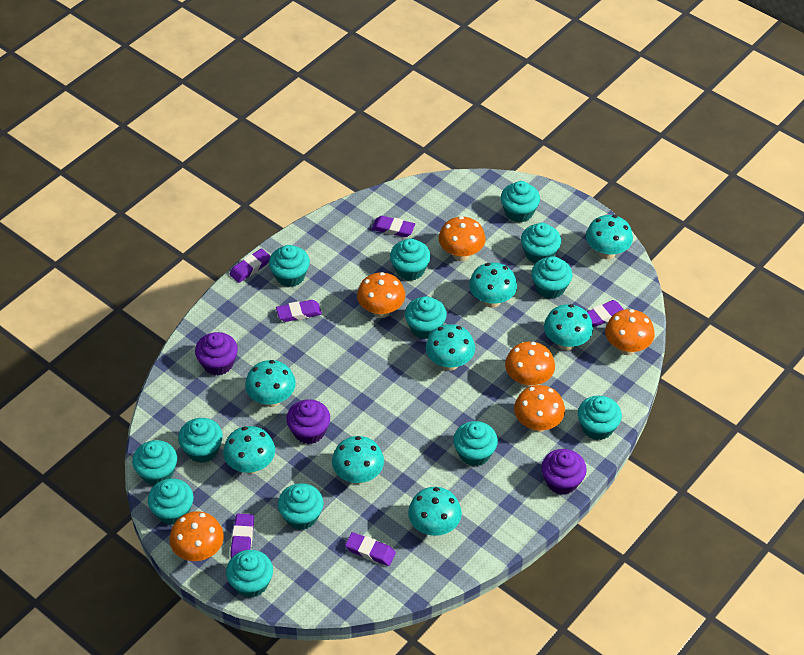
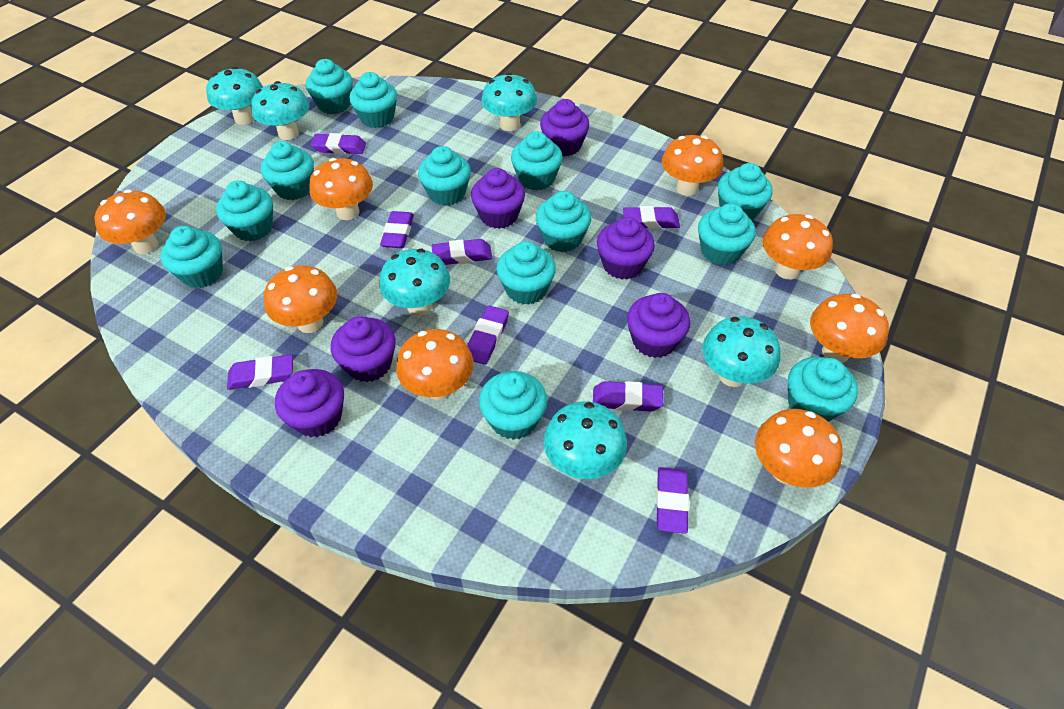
orange mushroom: 6 -> 8
purple cupcake: 3 -> 6
purple eraser: 6 -> 8
turquoise mushroom: 8 -> 6

